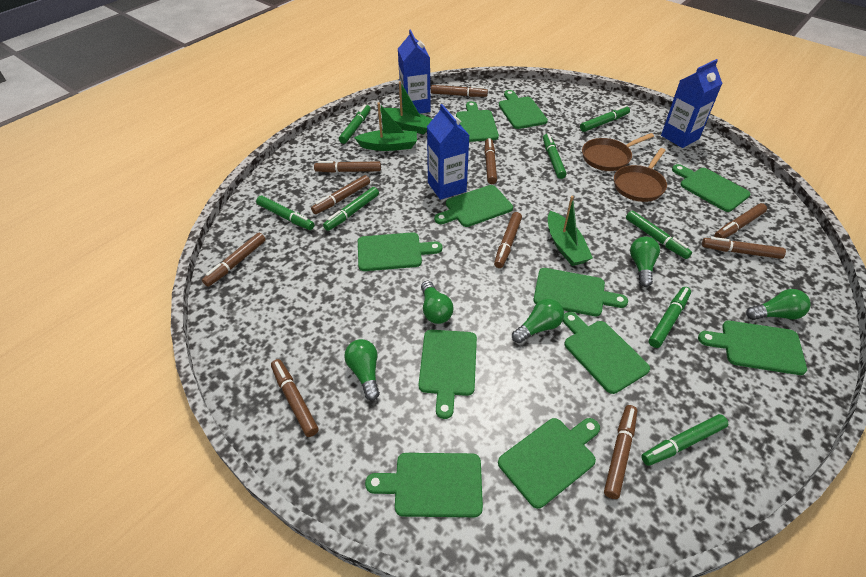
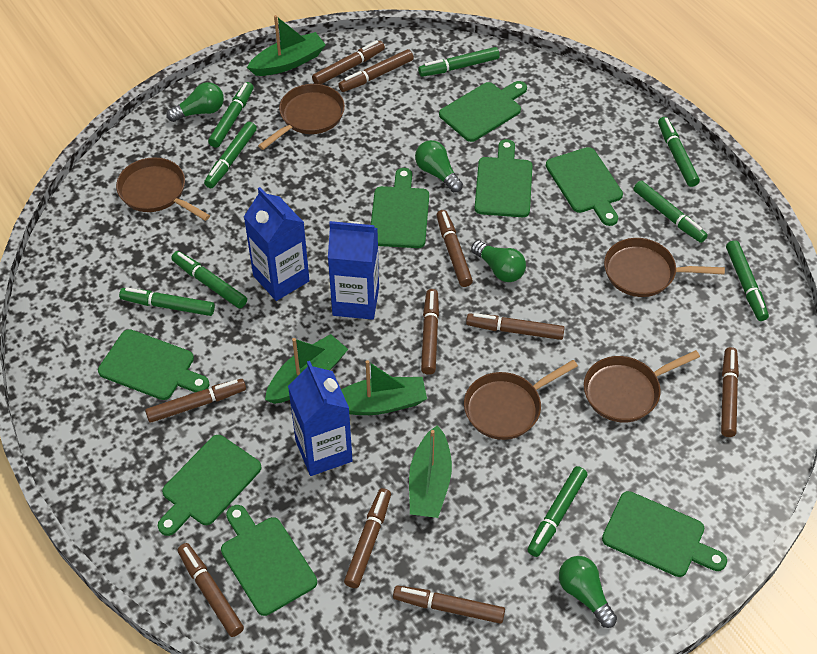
brown pan: 2 -> 5
green boat: 3 -> 4
green cutting board: 11 -> 8
green light bulb: 5 -> 4
green marker: 8 -> 9

